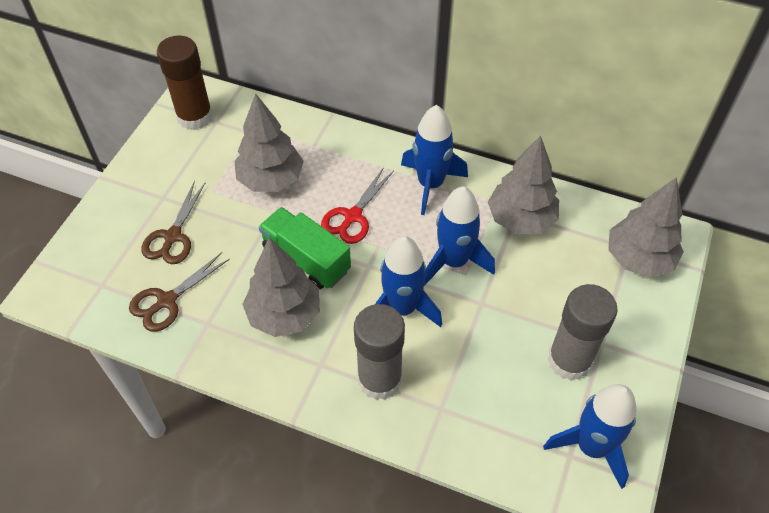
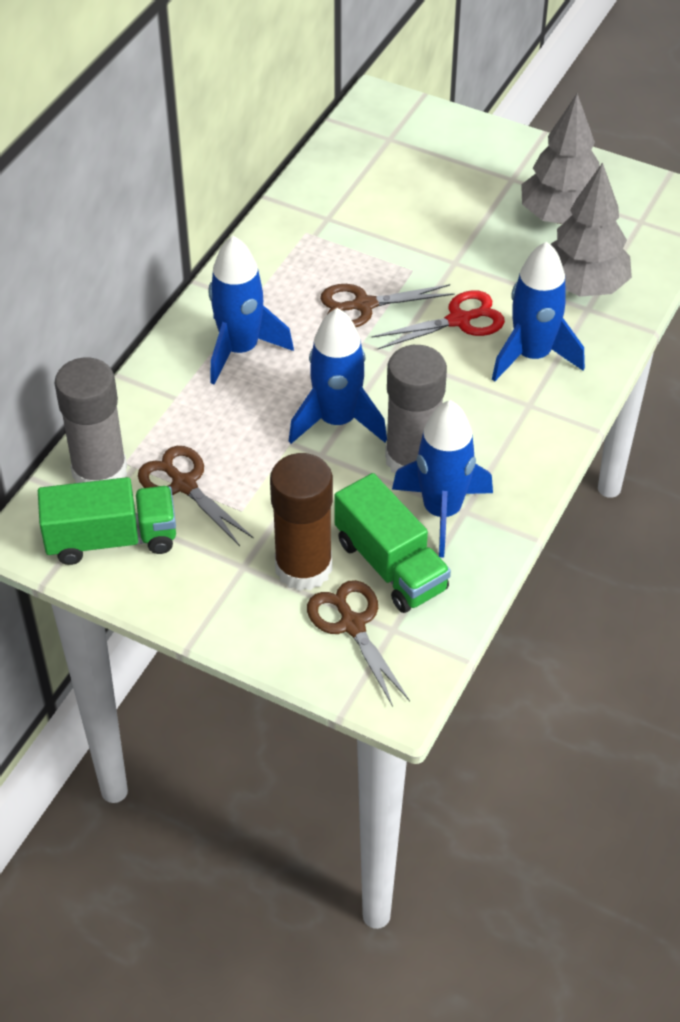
brown scissors: 2 -> 3
green truck: 1 -> 2
grey tree: 4 -> 2

